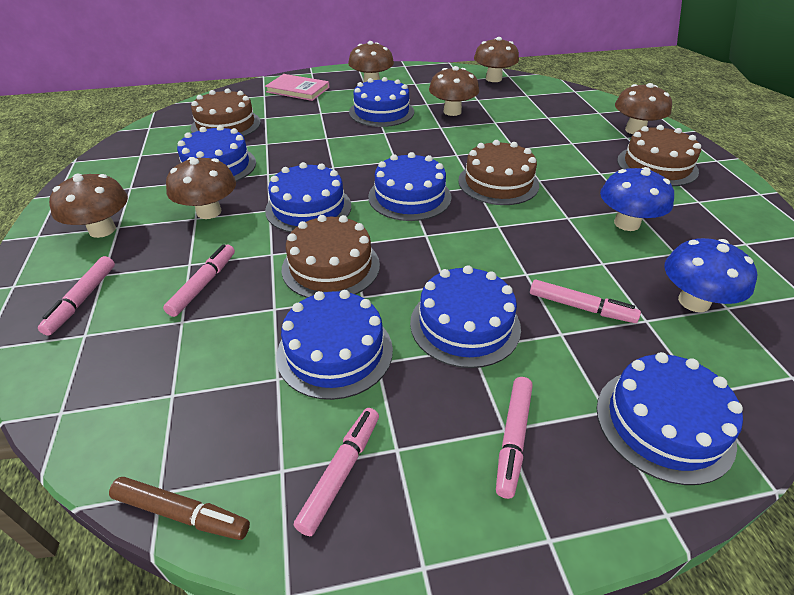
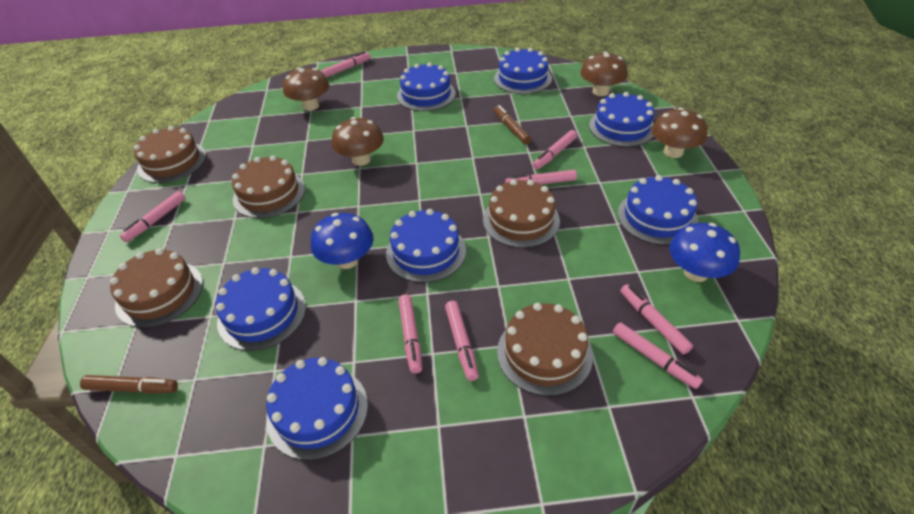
brown cake: 4 -> 5
brown marker: 1 -> 2
brown mushroom: 6 -> 4
pink book: 1 -> 0
pink marker: 5 -> 8

